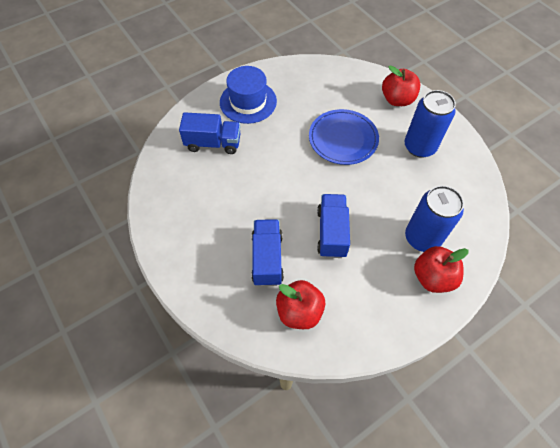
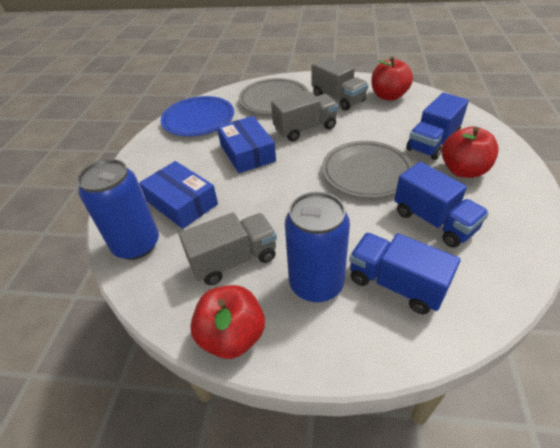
blue box: 0 -> 2
blue hat: 1 -> 0
grey plate: 0 -> 2
grey truck: 0 -> 3

